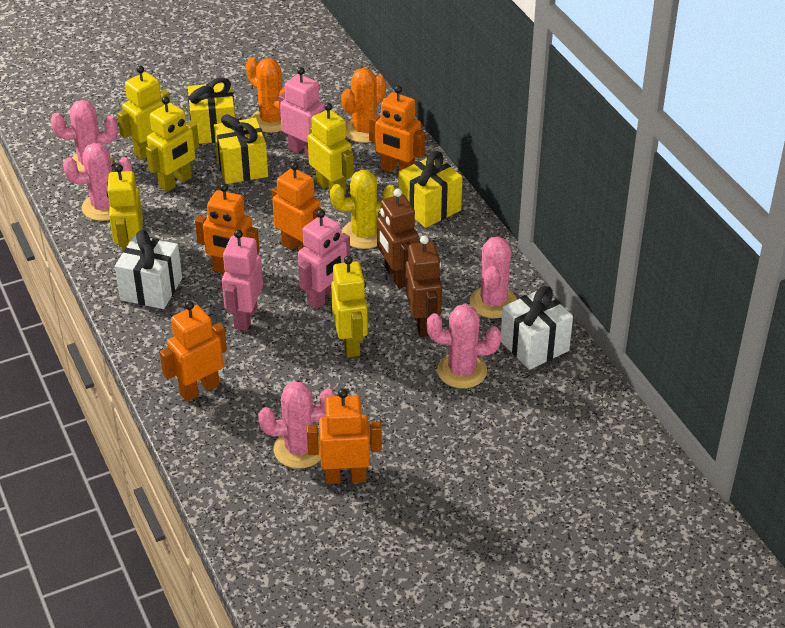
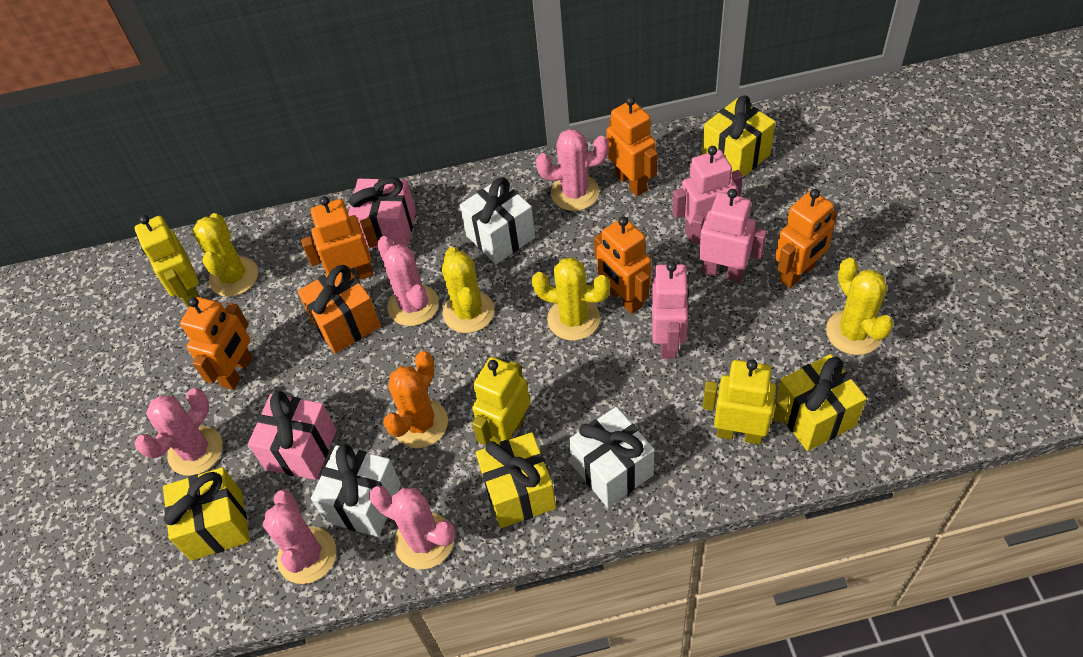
brown robot: 2 -> 0
orange cactus: 2 -> 1
orange gift: 0 -> 1
pink gift: 0 -> 2
white gift: 2 -> 3
yellow cactus: 1 -> 4
yellow gift: 3 -> 4
yellow robot: 5 -> 3

